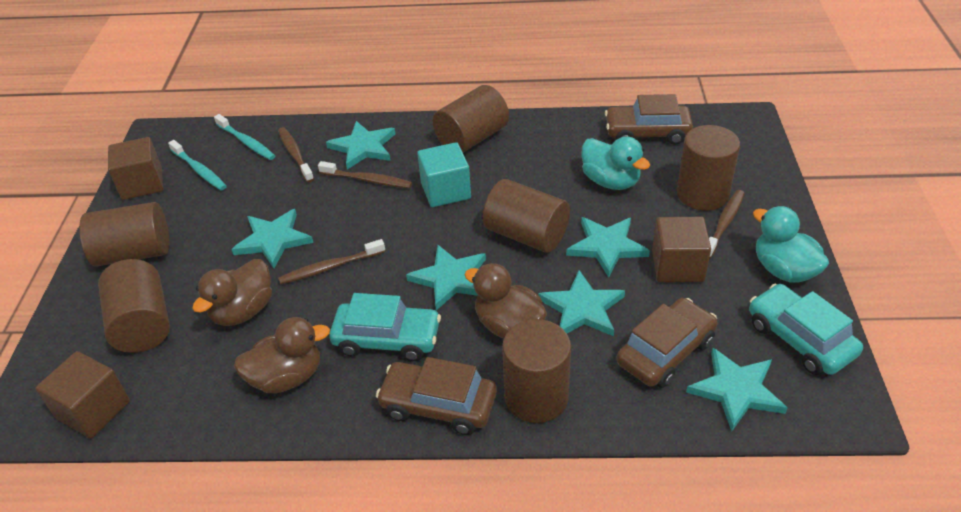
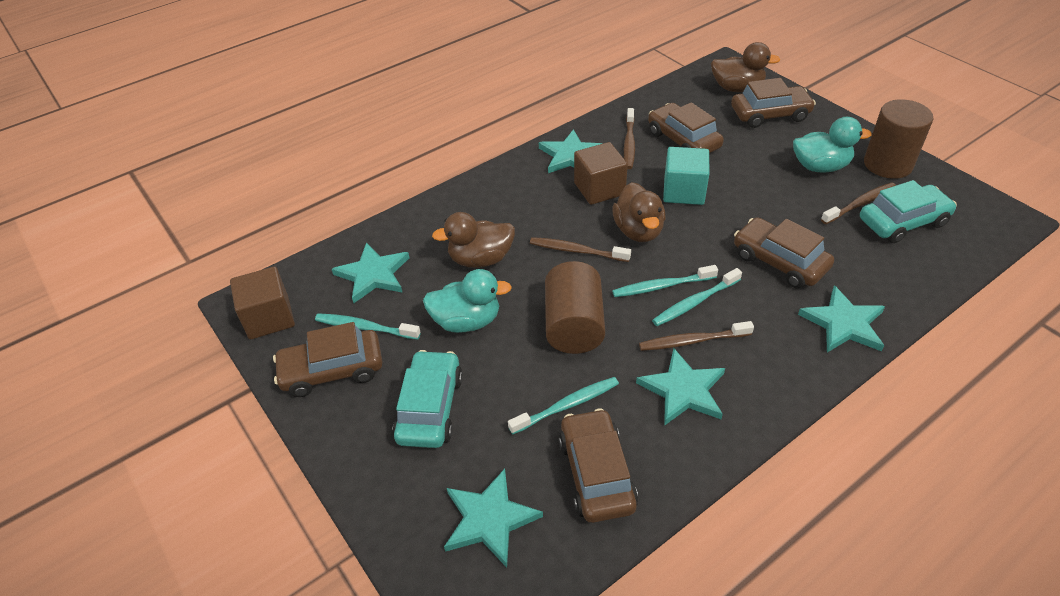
brown car: 3 -> 5
brown cube: 3 -> 2
brown cylinder: 6 -> 2
turquoise star: 6 -> 5
turquoise toothbrush: 2 -> 4

